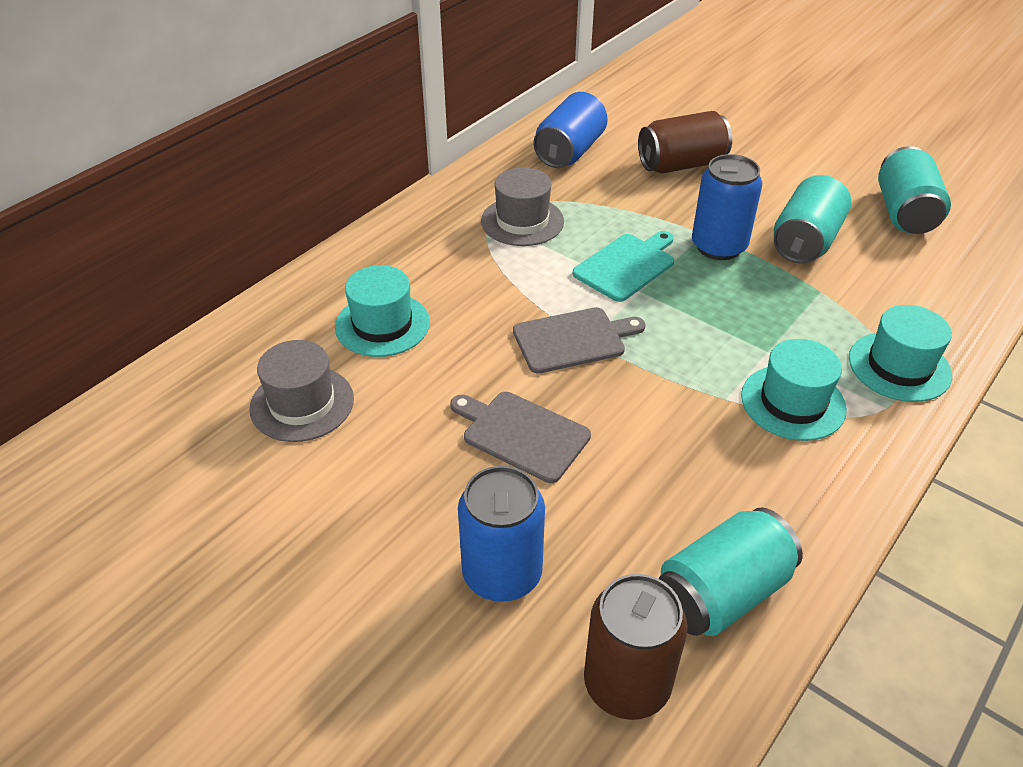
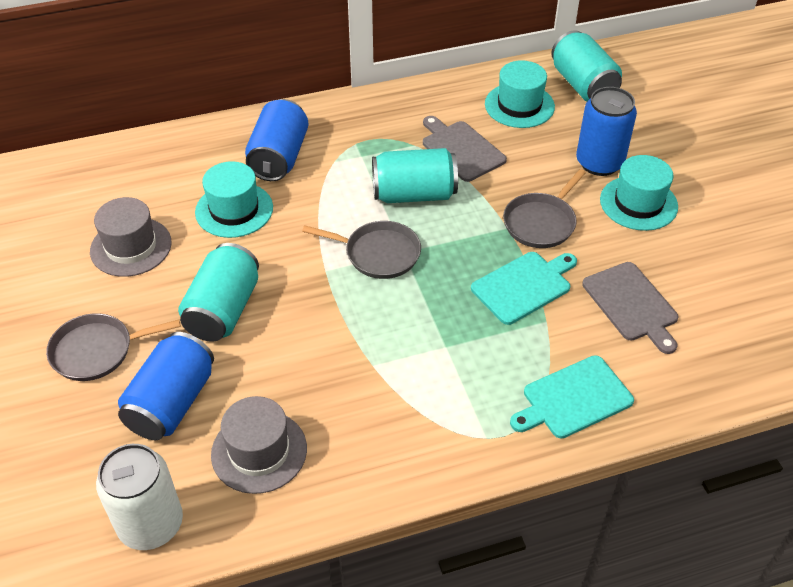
brown can: 2 -> 0
grey pan: 0 -> 3
turquoise cutting board: 1 -> 2
white can: 0 -> 1

